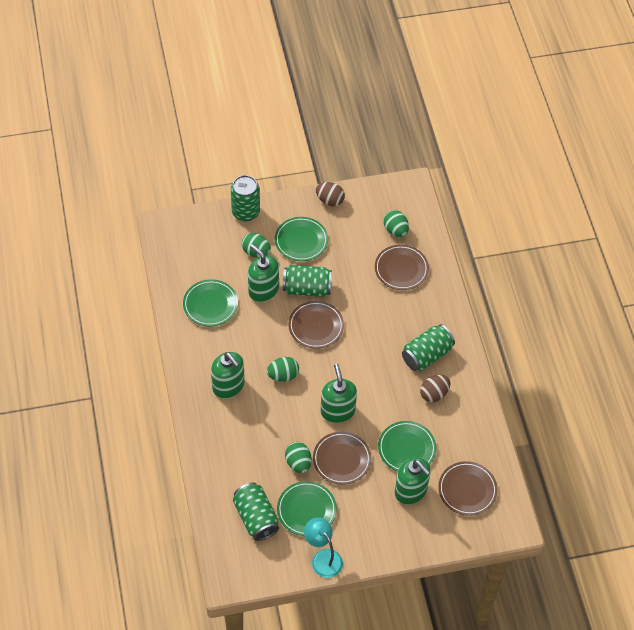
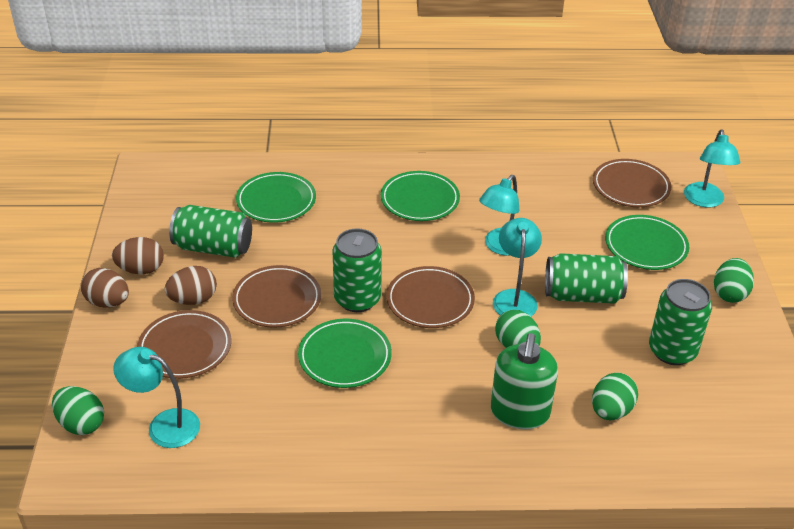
brown egg: 2 -> 3
green soap dispenser: 4 -> 1
turquoise lamp: 1 -> 4

